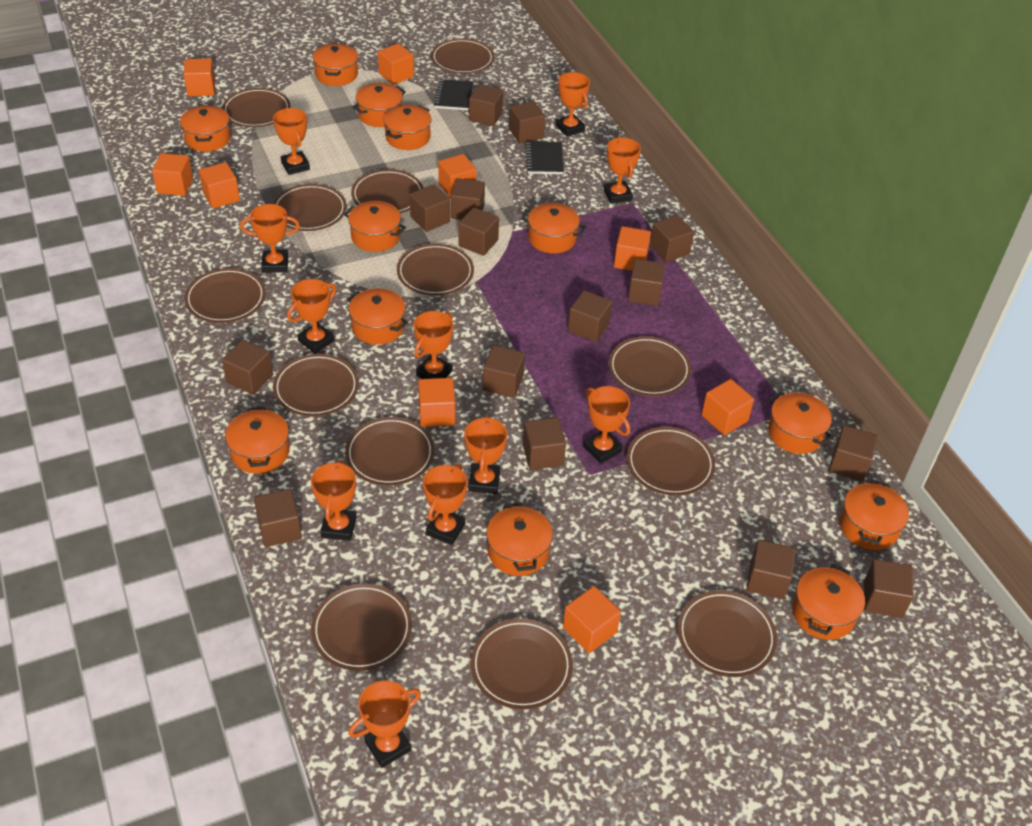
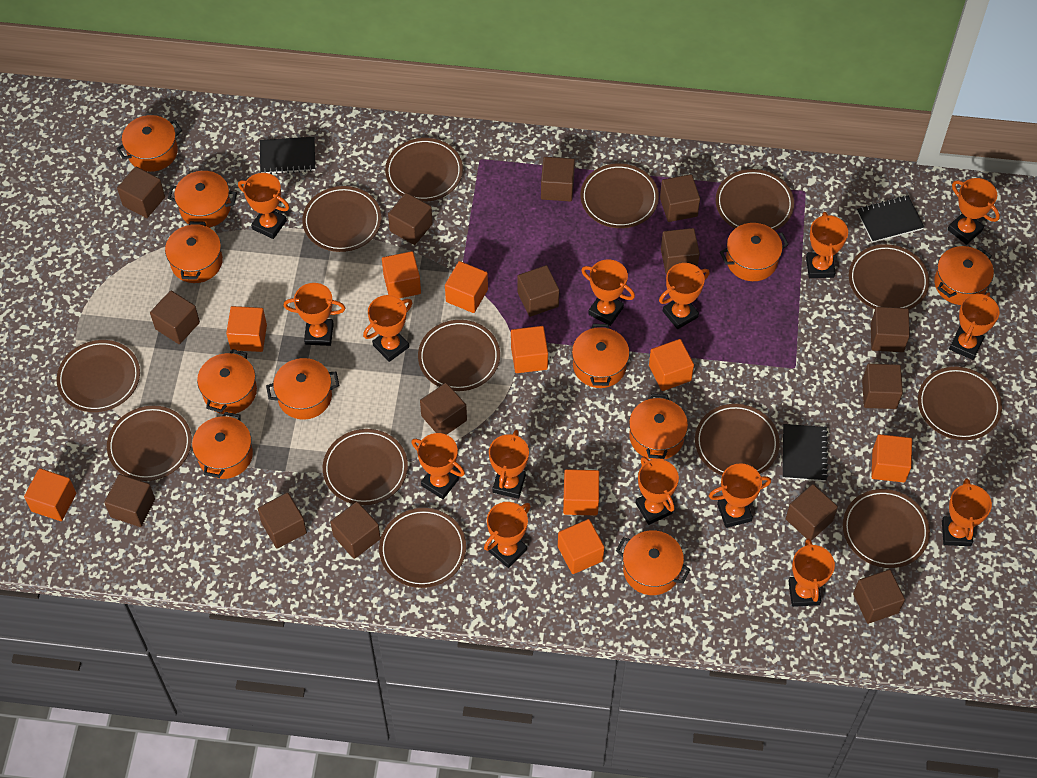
black notebook: 2 -> 3
orange pot: 12 -> 11
orange trophy: 11 -> 15

